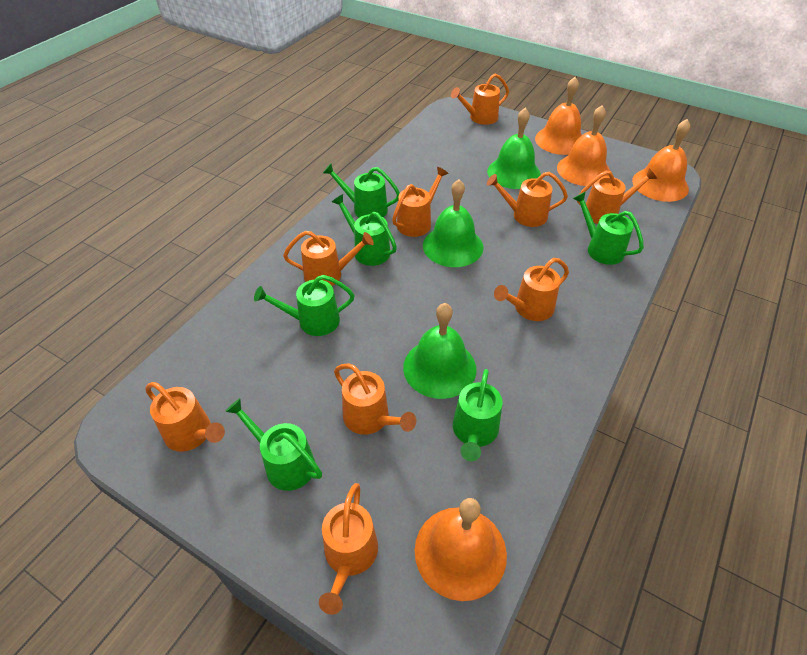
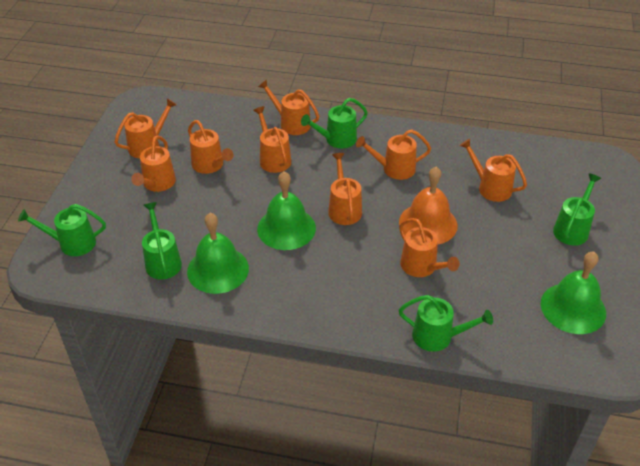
green watering can: 6 -> 5
orange bell: 4 -> 1

